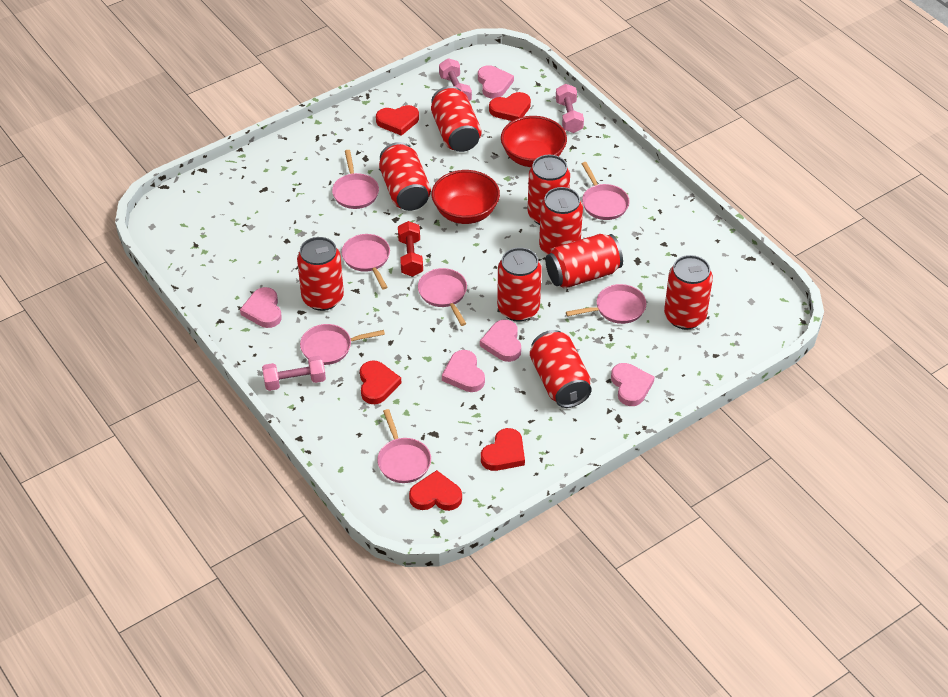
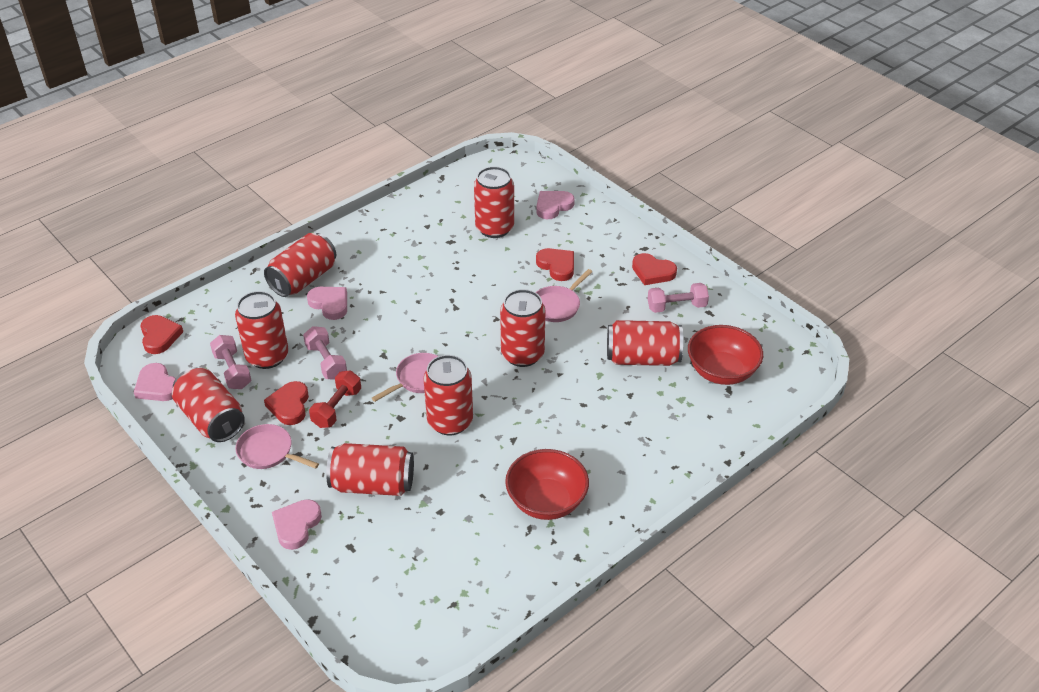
pink heart: 5 -> 4
pink pan: 7 -> 3
red can: 9 -> 8
red heart: 5 -> 4

